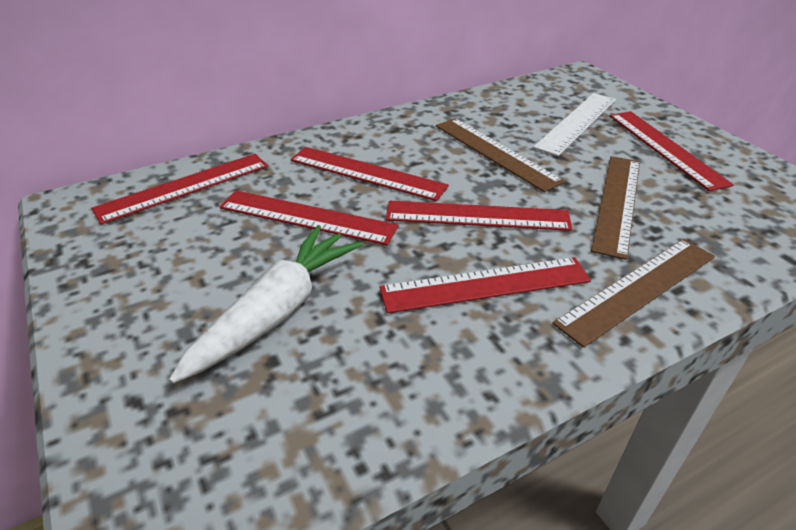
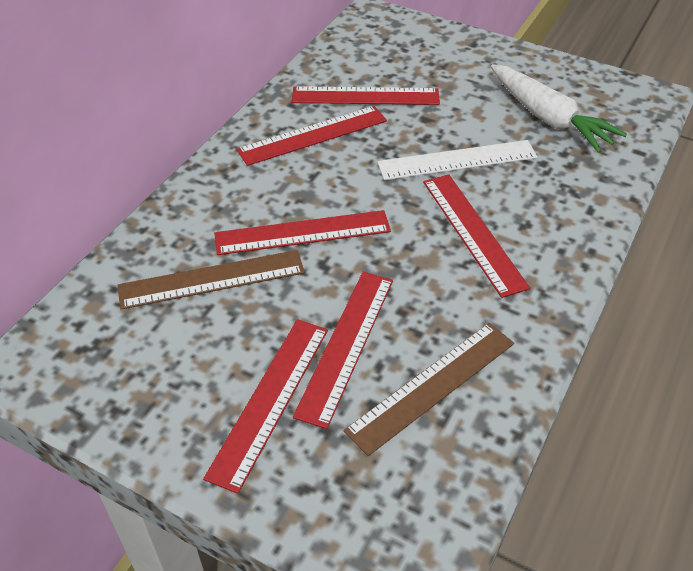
brown ruler: 3 -> 2

